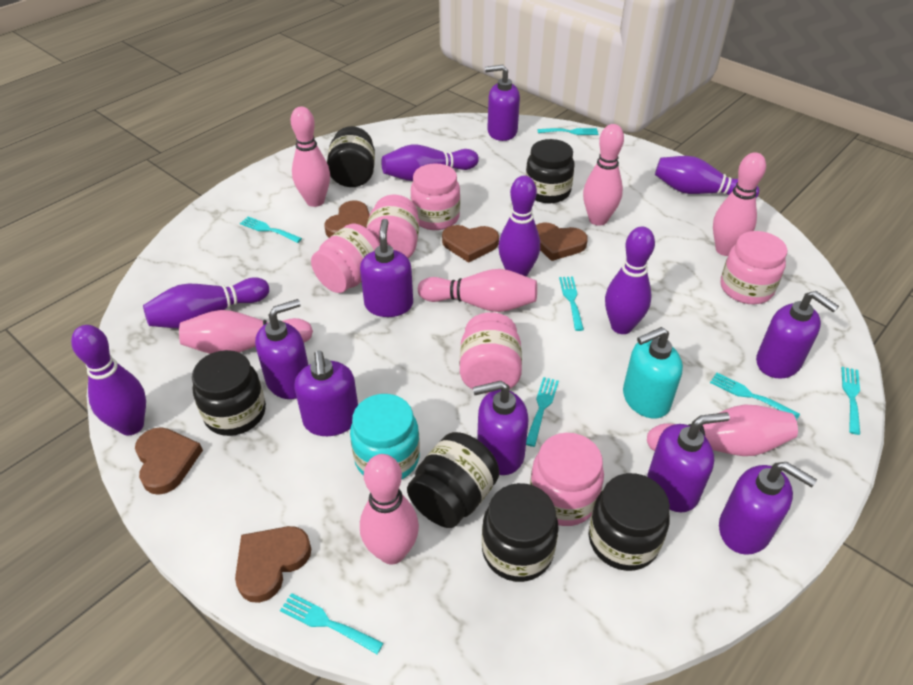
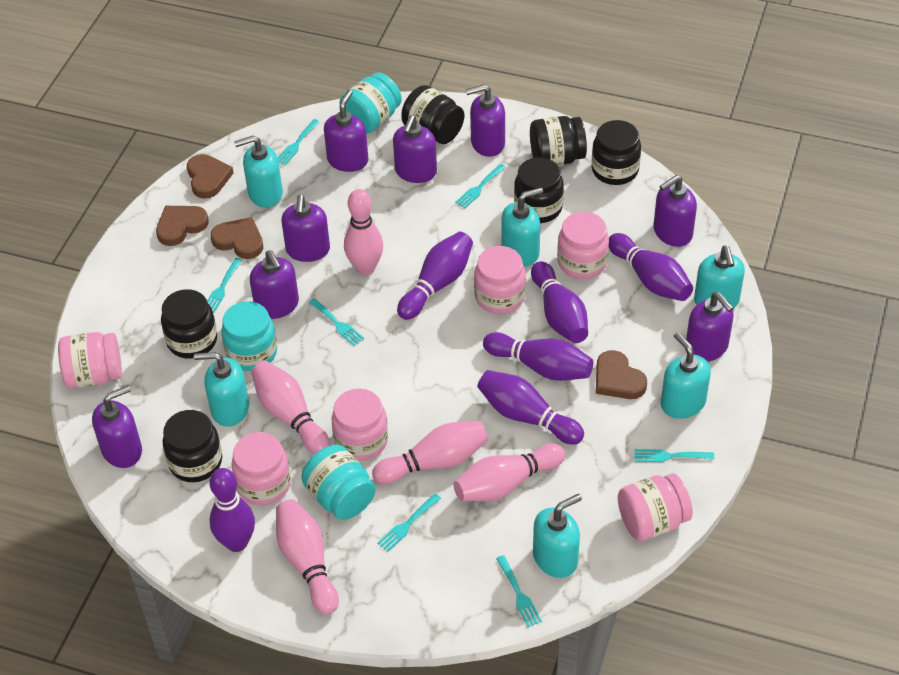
brown heart: 5 -> 4
pink bowling pin: 7 -> 5
turquoise jar: 1 -> 3
turquoise soap dispenser: 1 -> 6

